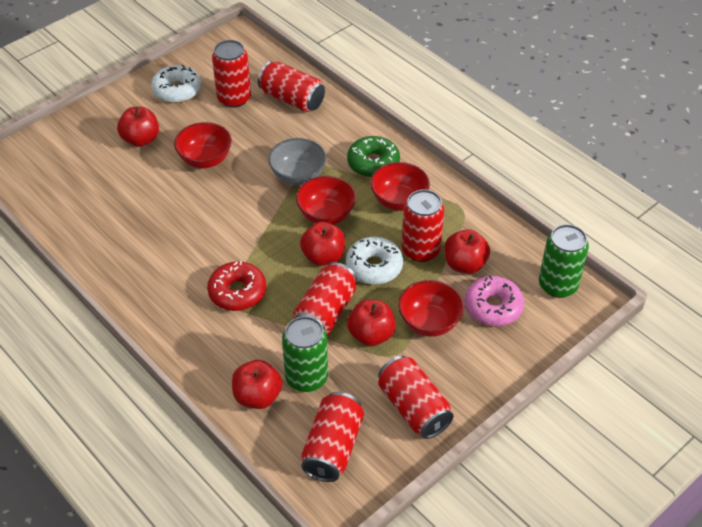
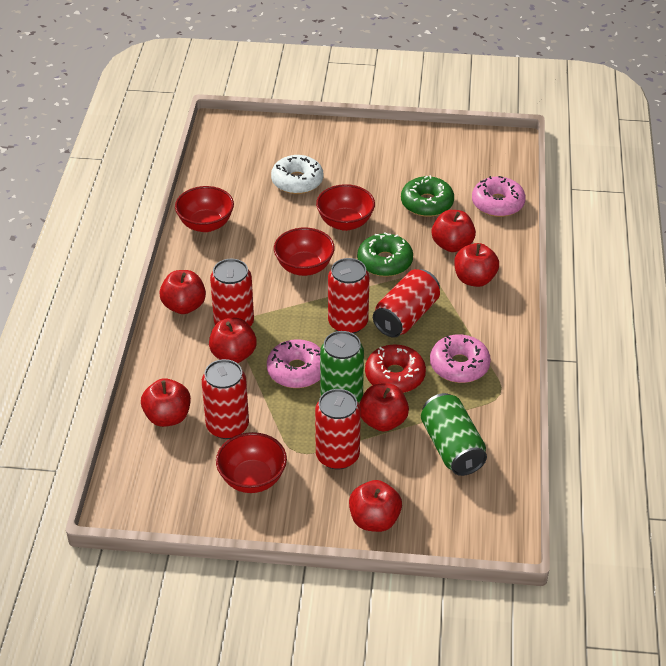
green donut: 1 -> 2
grey bowl: 1 -> 0
pink donut: 1 -> 3
red apple: 5 -> 7
red can: 6 -> 5
white donut: 2 -> 1

